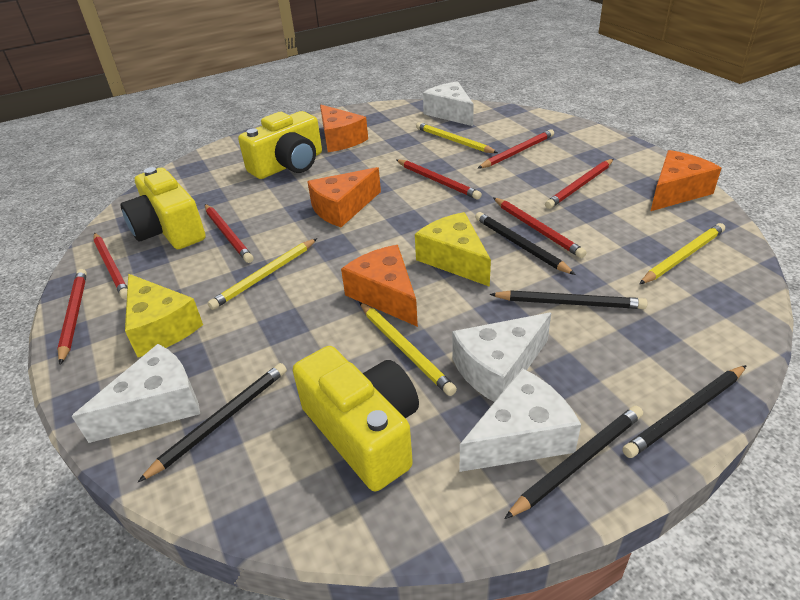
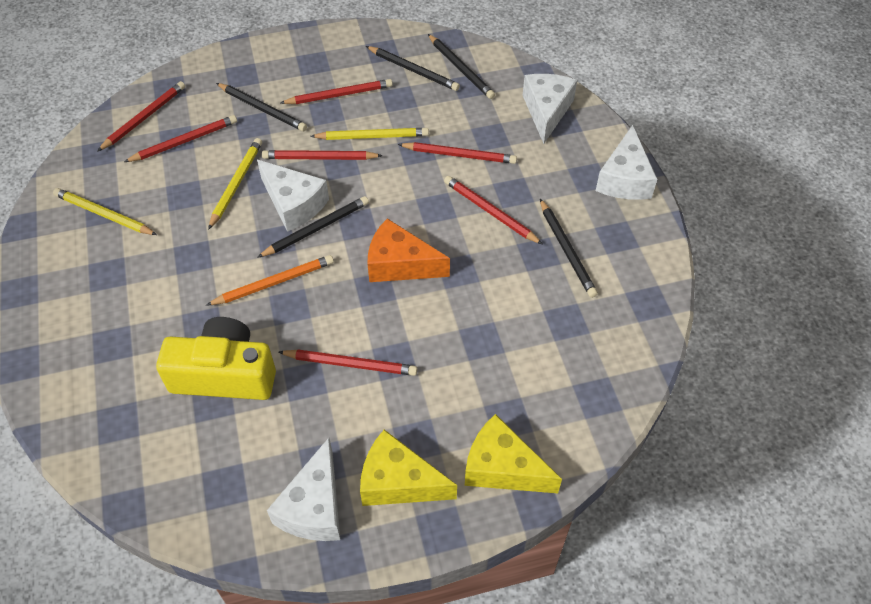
orange cheese: 4 -> 1
orange pencil: 0 -> 1
yellow camera: 3 -> 1
yellow pencil: 4 -> 3

